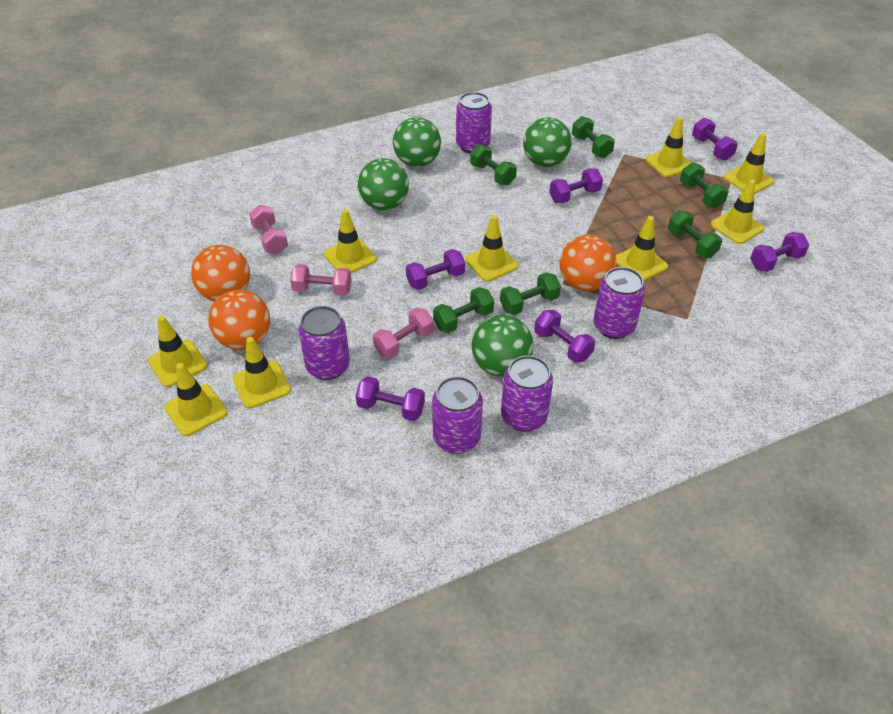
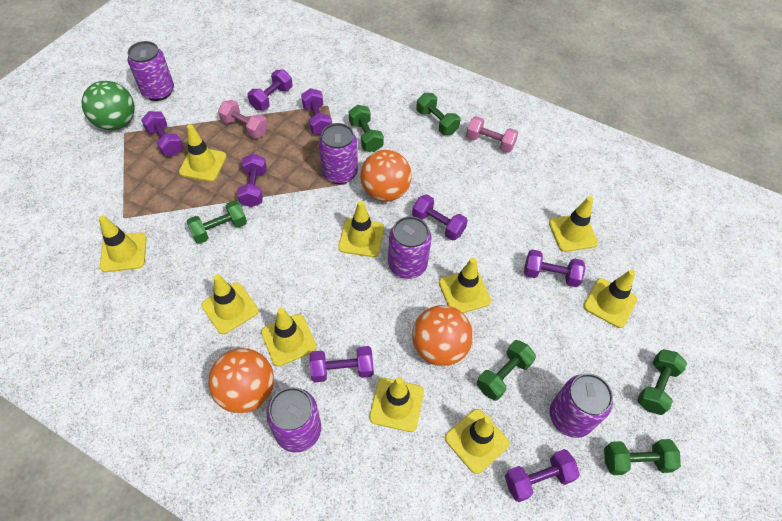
green ball: 4 -> 1
pink dumbbell: 3 -> 2
purple dumbbell: 6 -> 8
yellow traffic cone: 9 -> 10

